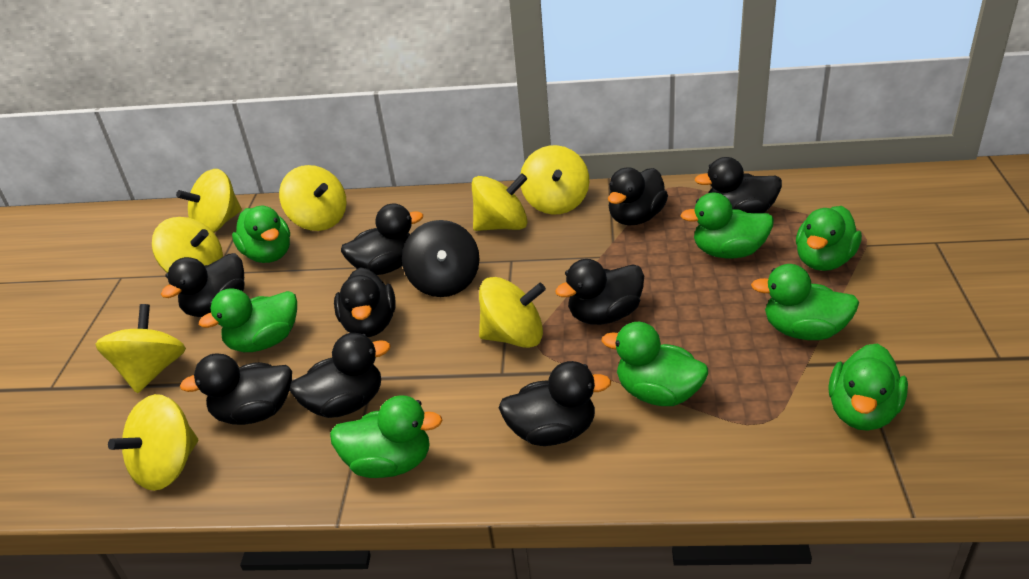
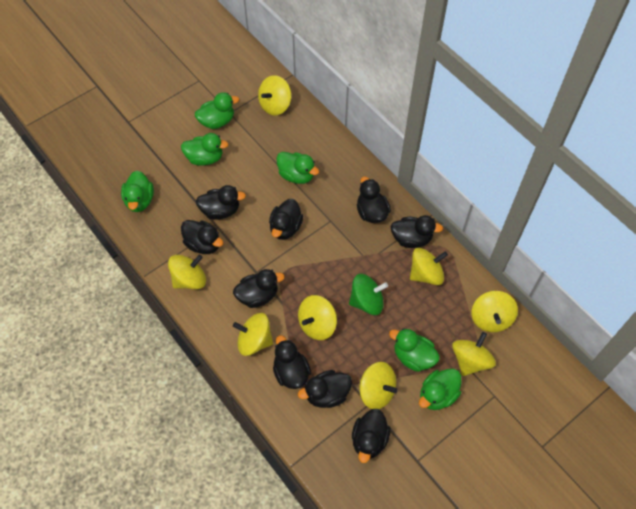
black spinning top: 1 -> 0
green duck: 8 -> 6
green spinning top: 0 -> 1

